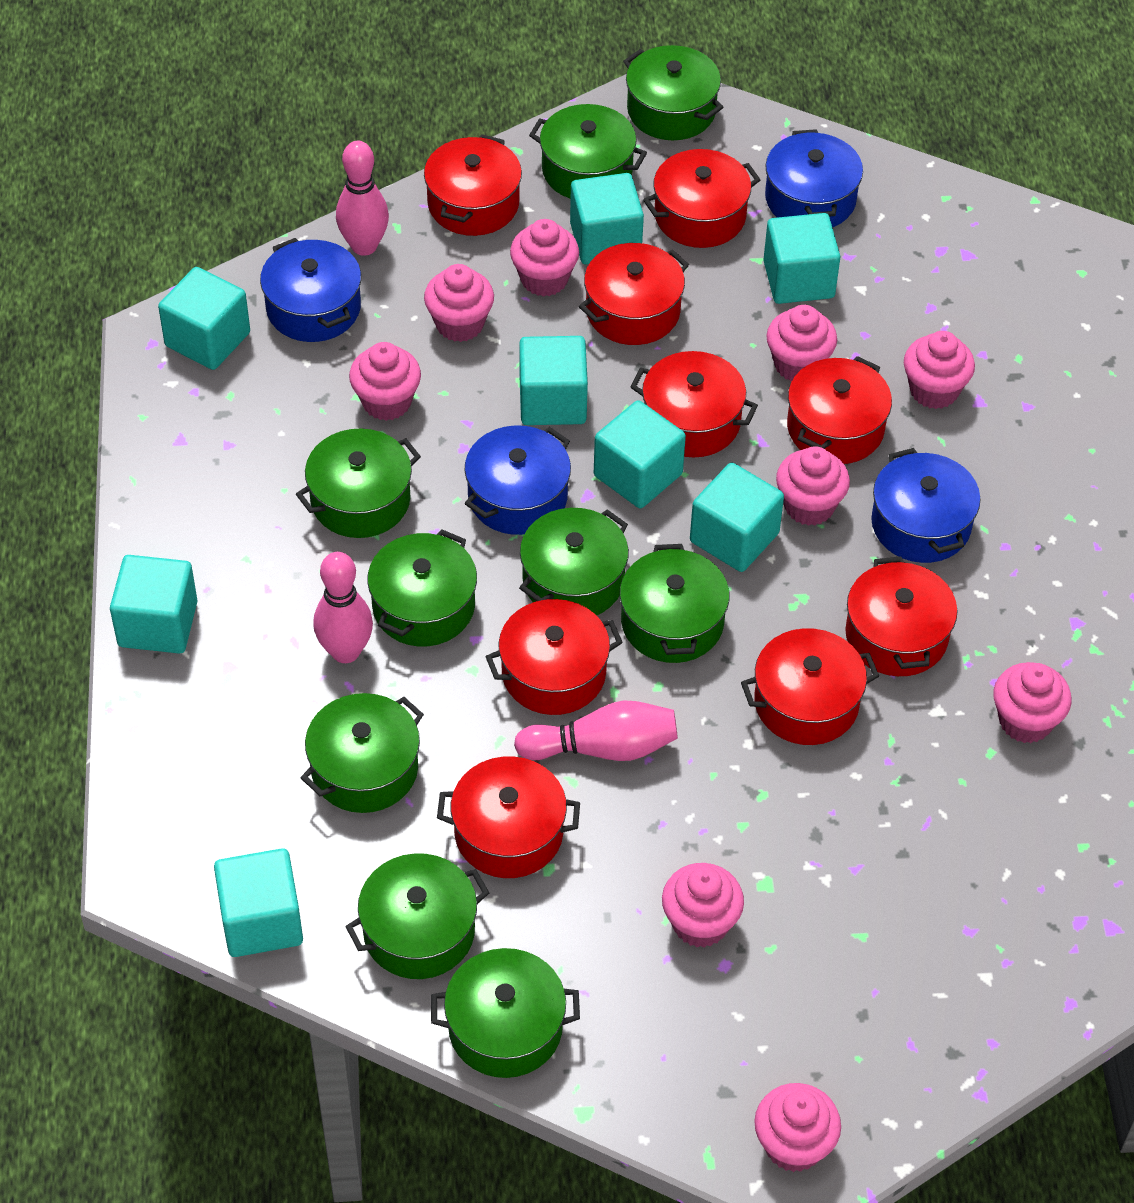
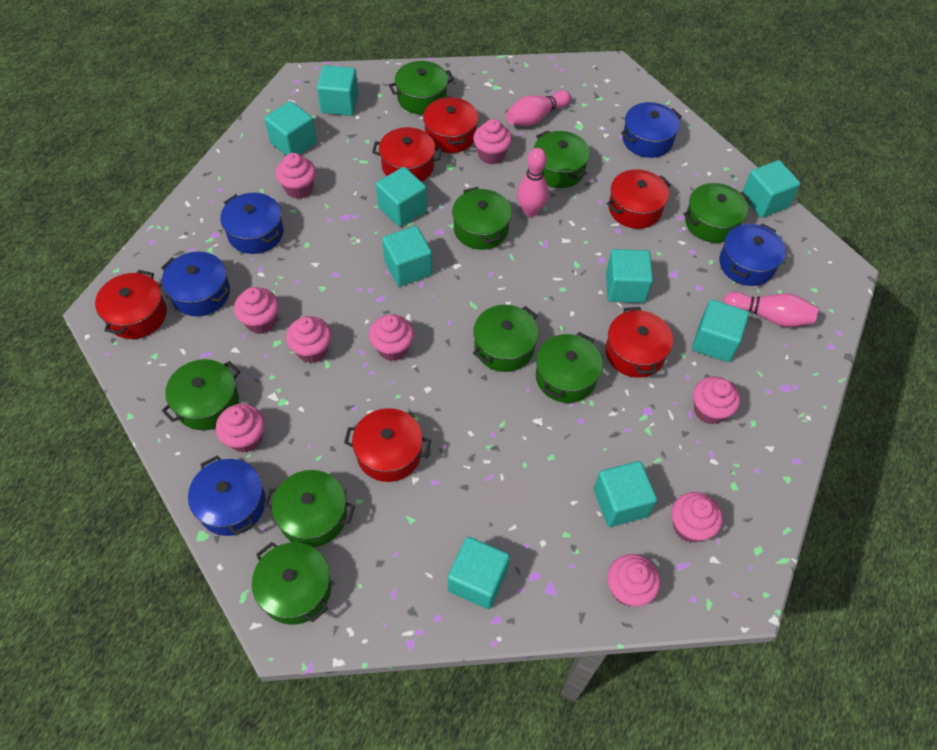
blue pot: 4 -> 5
red pot: 9 -> 6
turquoise cube: 8 -> 9

